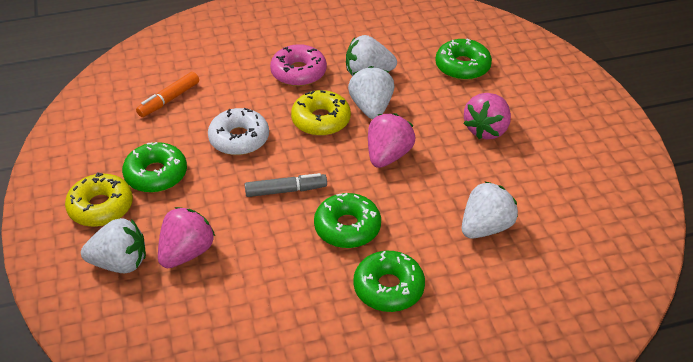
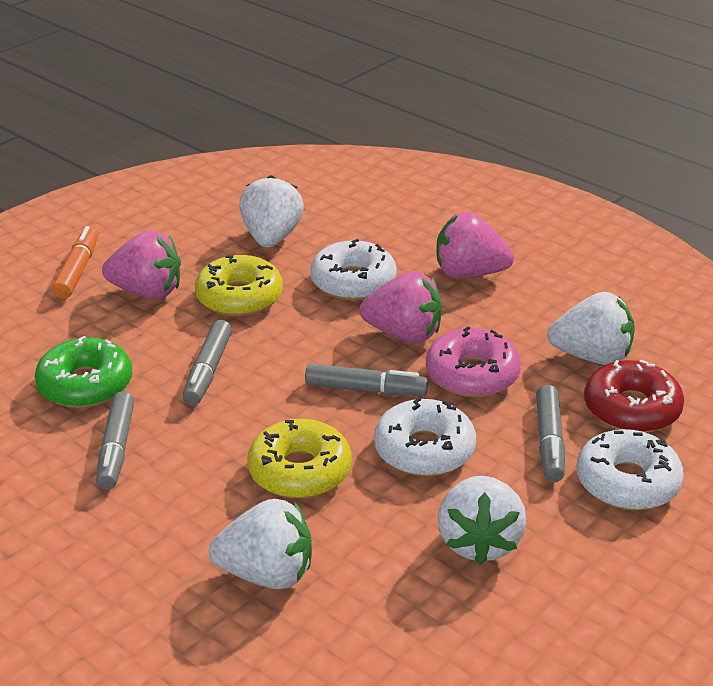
green donut: 4 -> 1
grey marker: 1 -> 4
red donut: 0 -> 1
white donut: 1 -> 3

